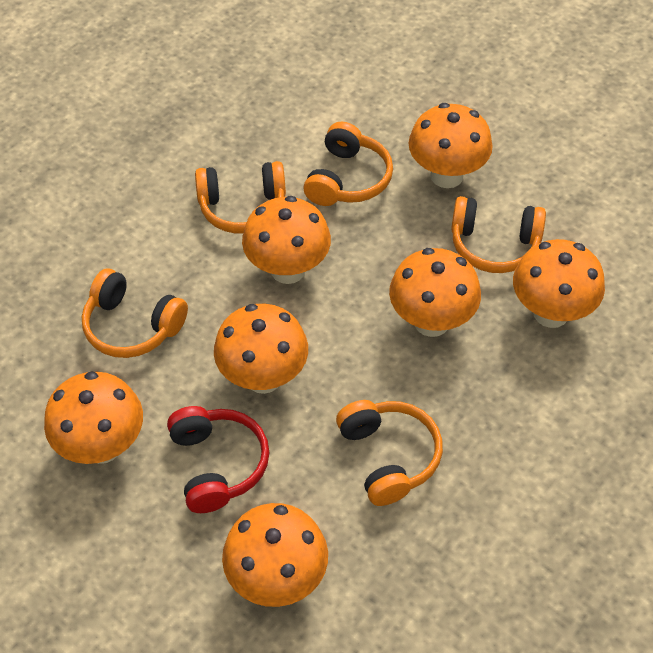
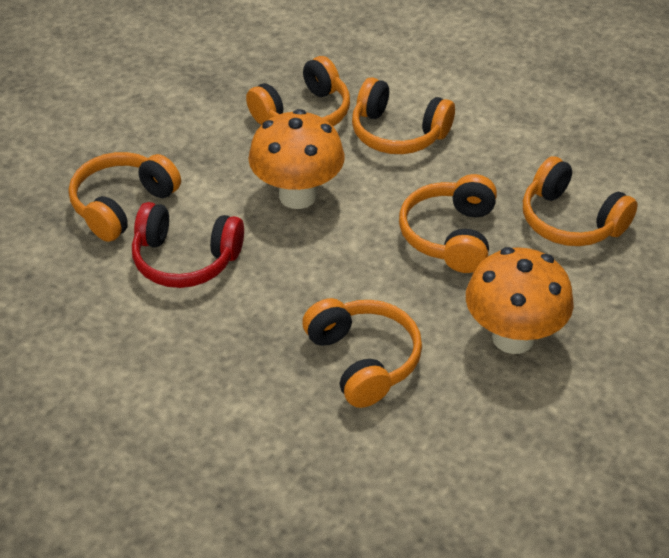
orange headphones: 5 -> 6
orange mushroom: 7 -> 2

